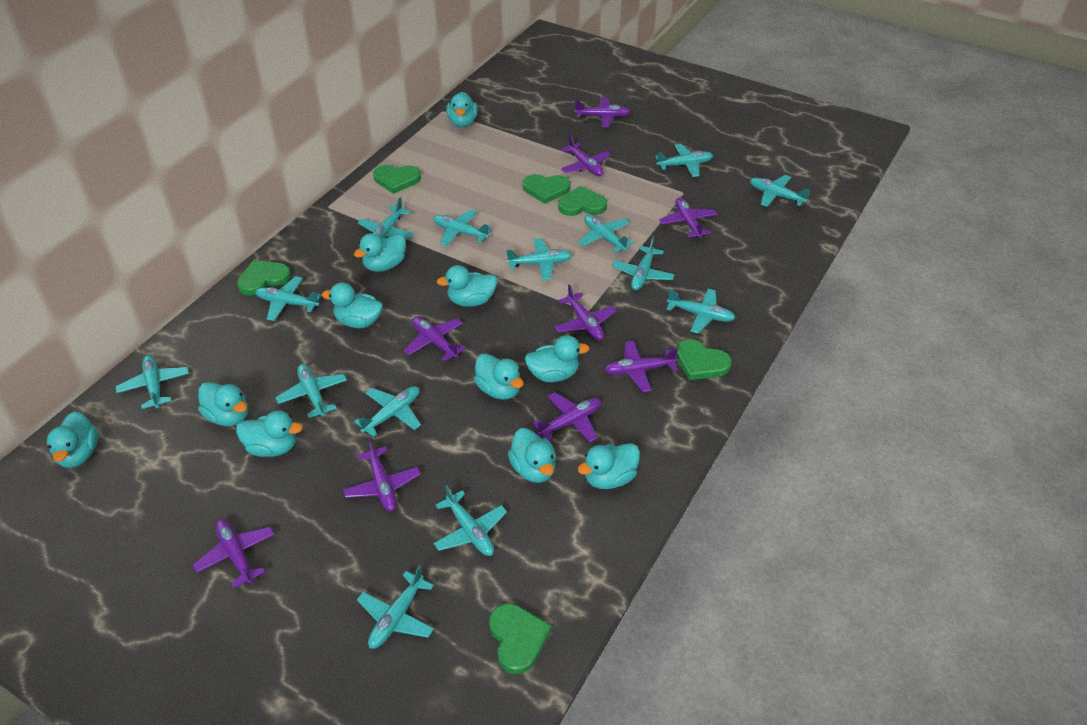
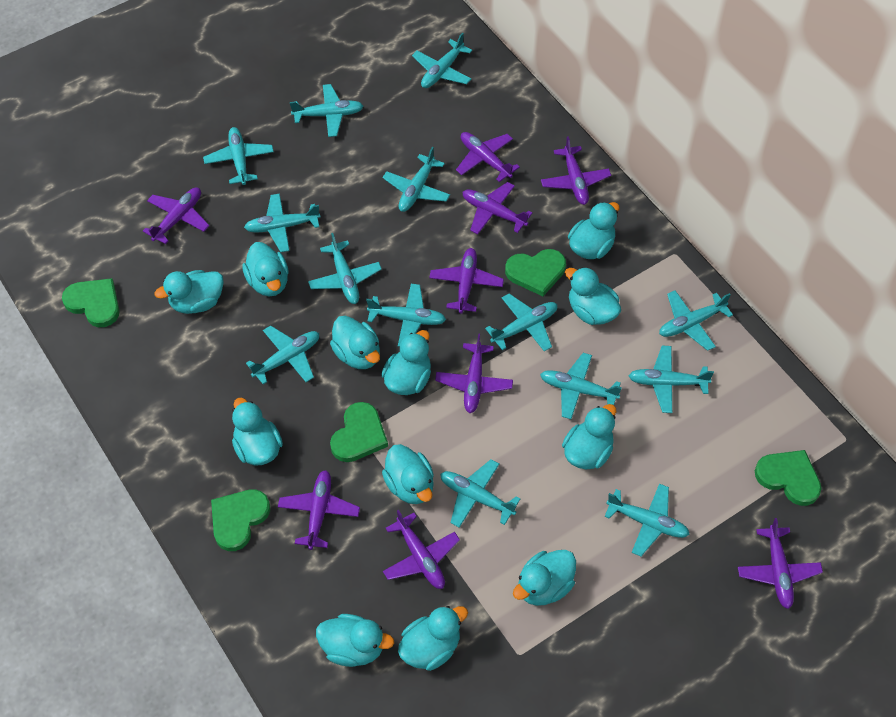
green heart: 6 -> 5
turquoise duck: 11 -> 12

